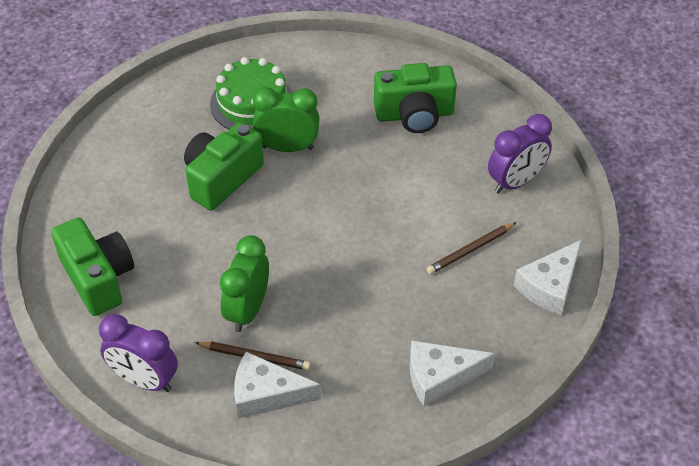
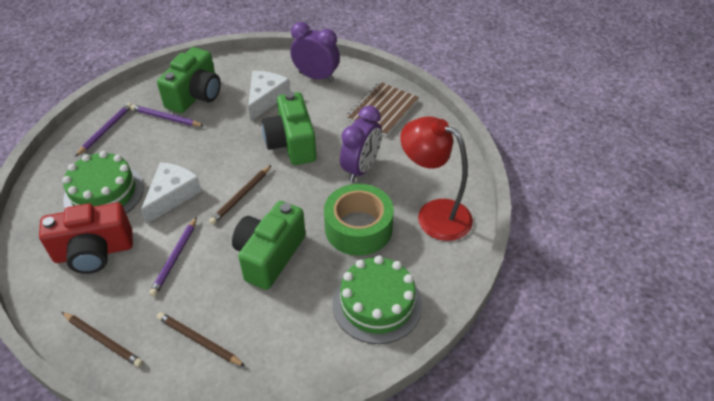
brown notebook: 0 -> 1
brown pencil: 2 -> 3
green cake: 1 -> 2
green clock: 2 -> 0
green tape: 0 -> 1
purple pencil: 0 -> 3
red camera: 0 -> 1
red lamp: 0 -> 1
white cheese: 3 -> 2

